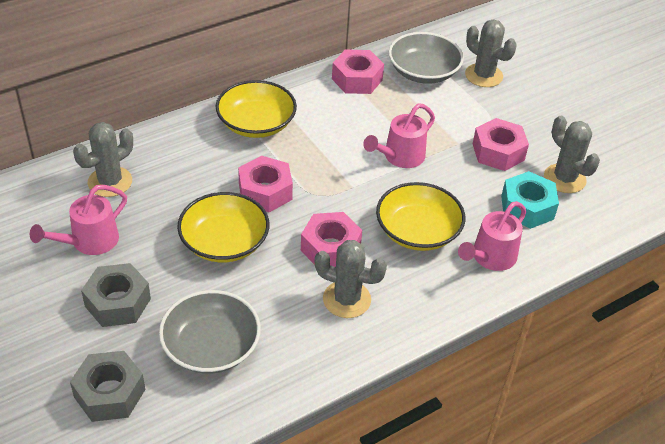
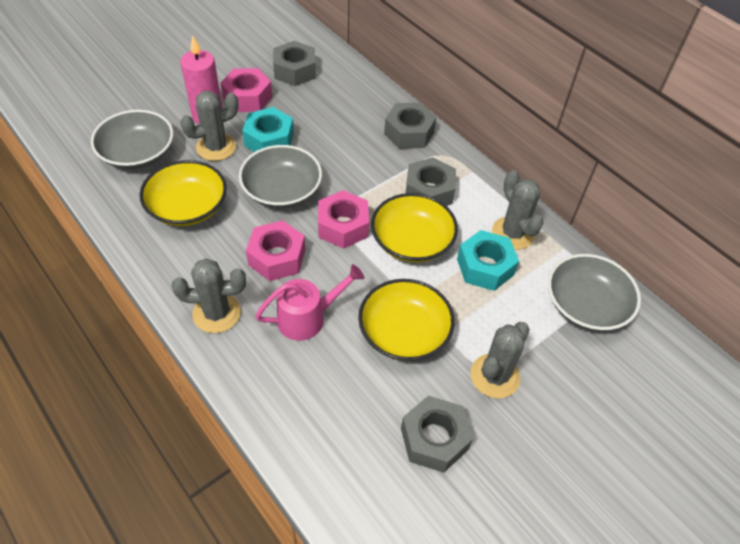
grey bowl: 2 -> 3
grey nut: 2 -> 4
pink candle: 0 -> 1
pink nut: 4 -> 3
pink watering can: 3 -> 1
turquoise nut: 1 -> 2

